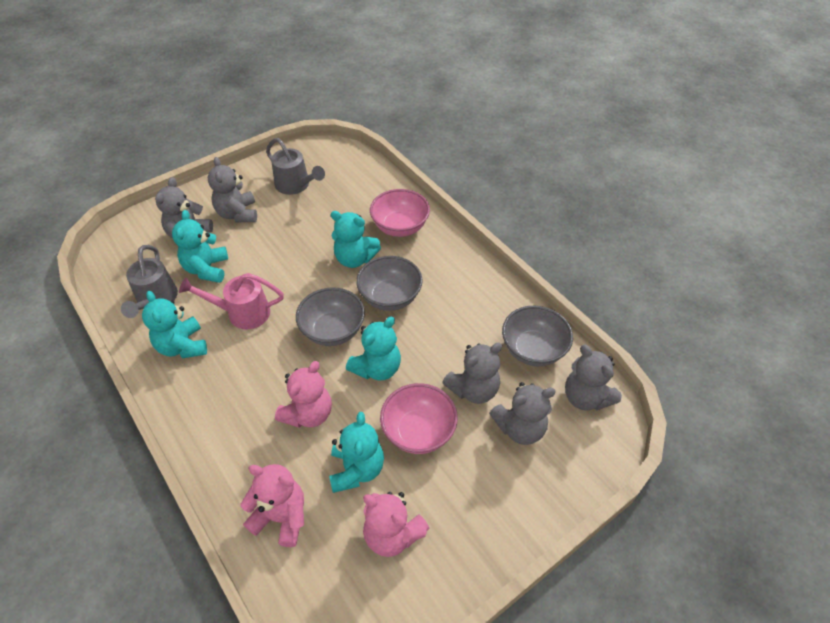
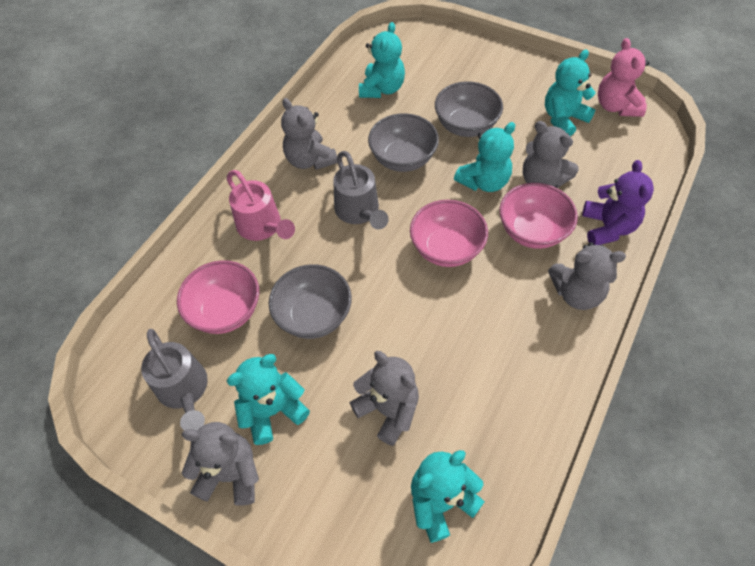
pink bowl: 2 -> 3
pink teddy bear: 3 -> 1
purple teddy bear: 0 -> 1

